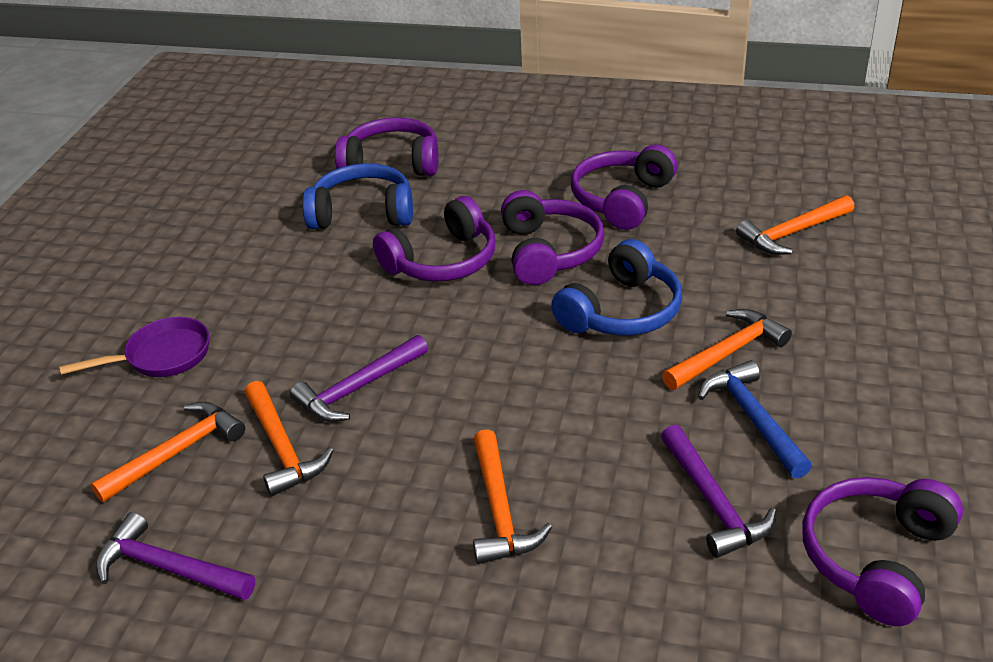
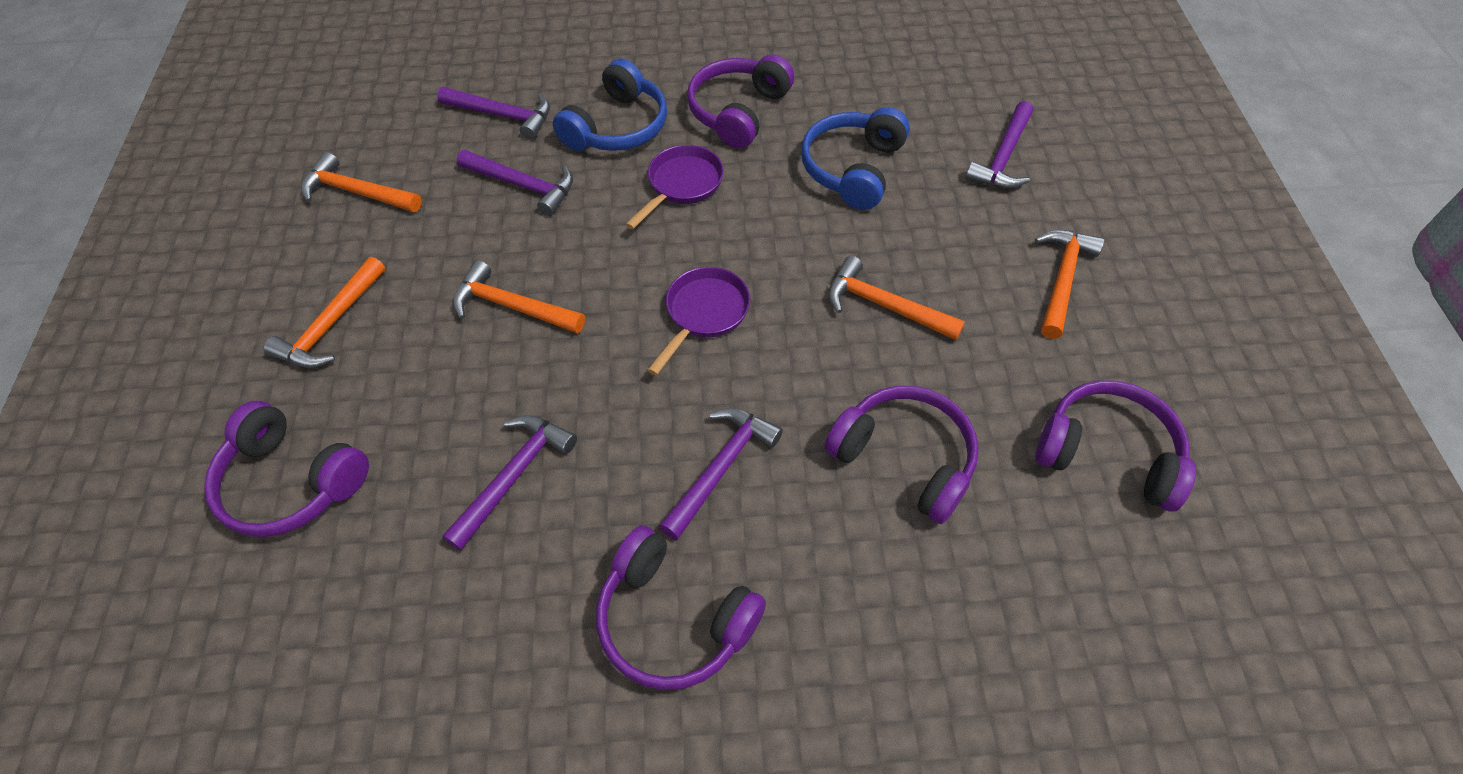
blue hammer: 1 -> 0
purple hammer: 3 -> 5
purple pan: 1 -> 2

